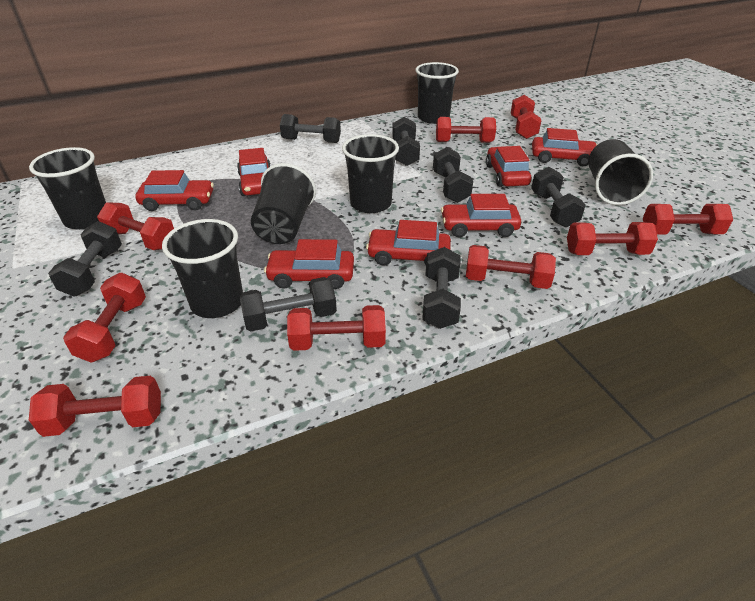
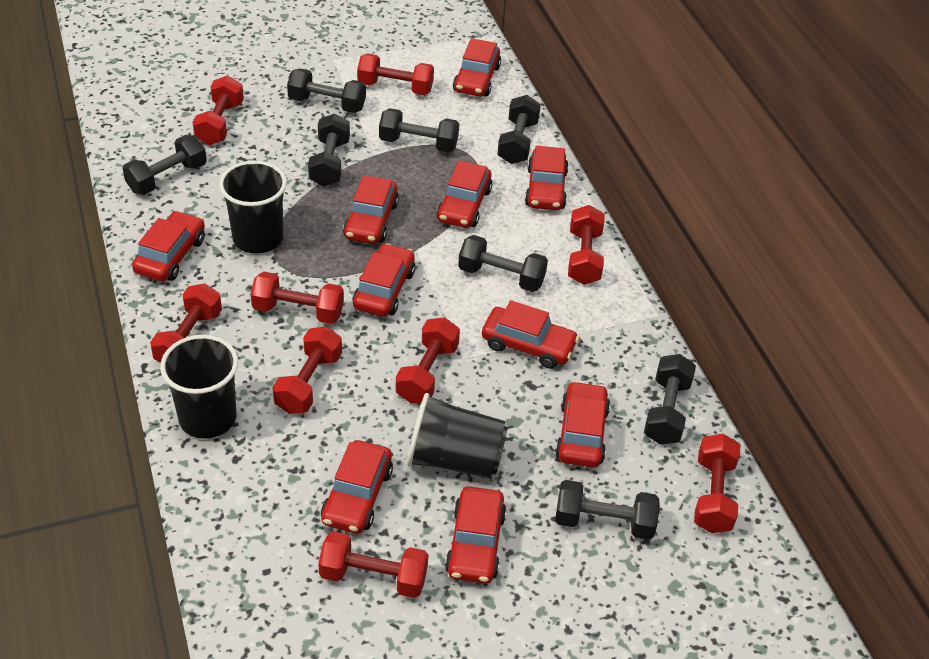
black cup: 6 -> 3
black dumbbell: 7 -> 8
red car: 7 -> 10

